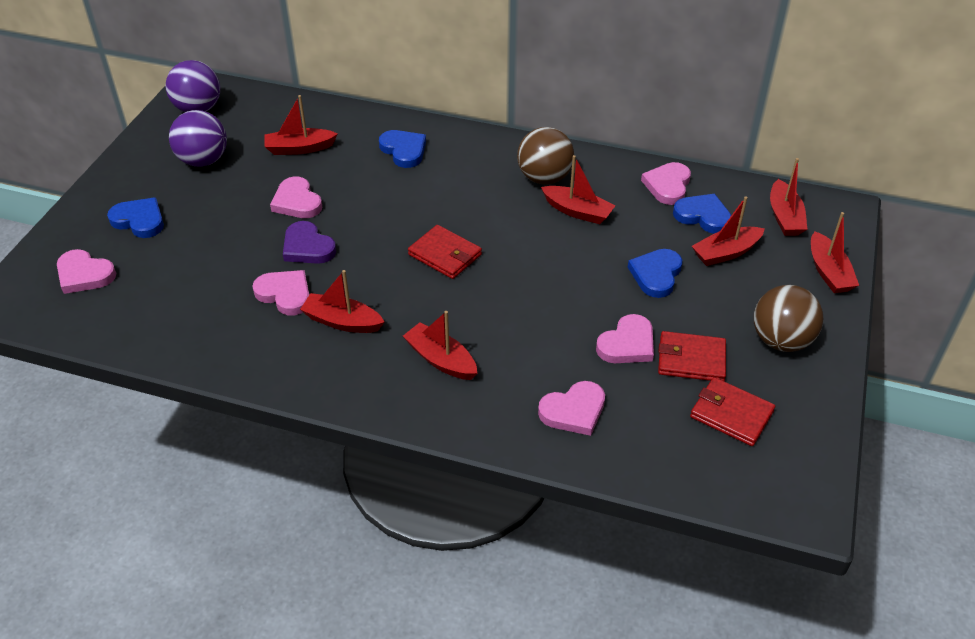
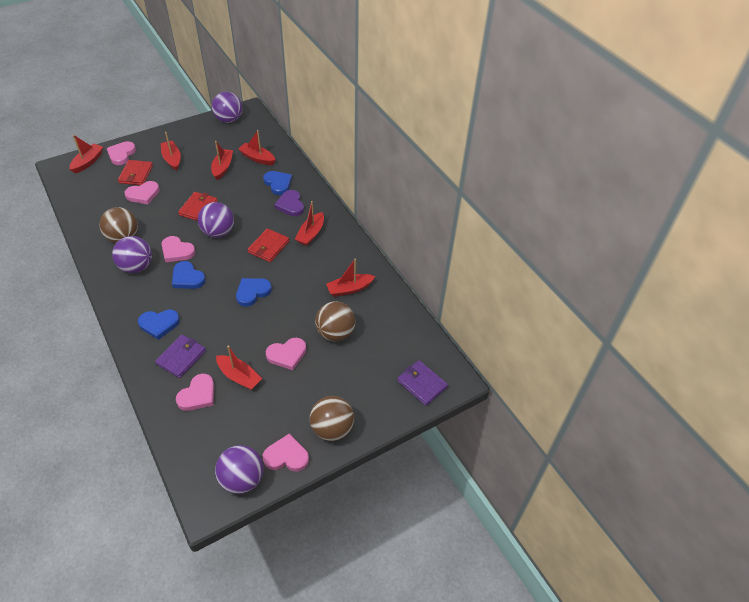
brown ball: 2 -> 3
purple ball: 2 -> 4
purple wallet: 0 -> 2

